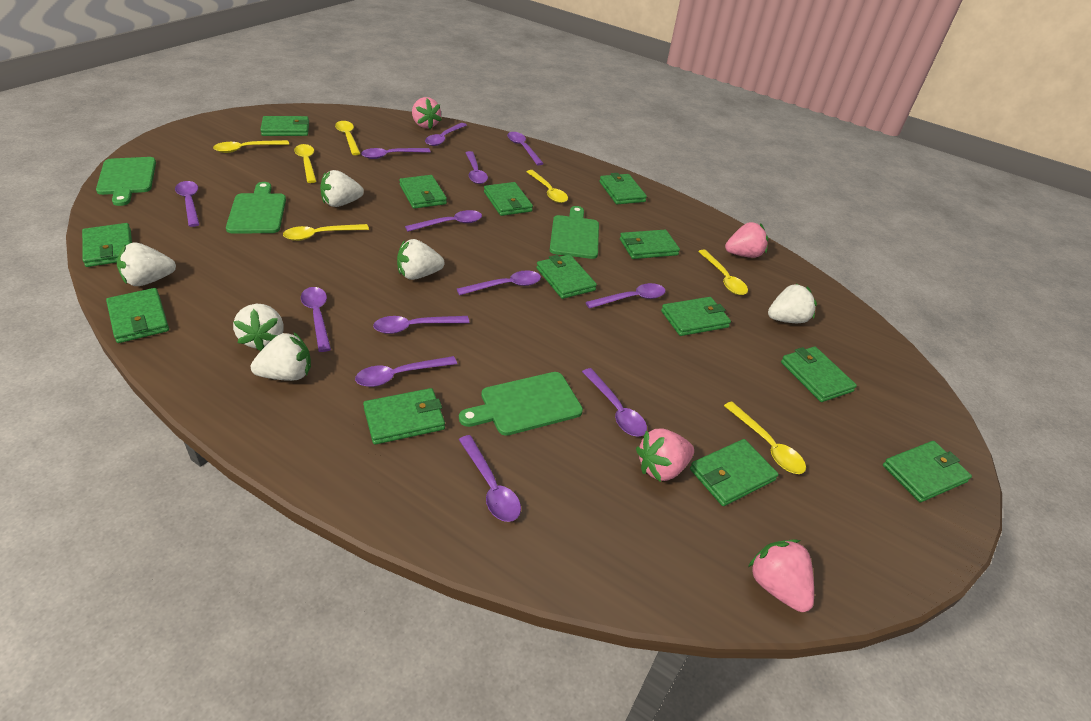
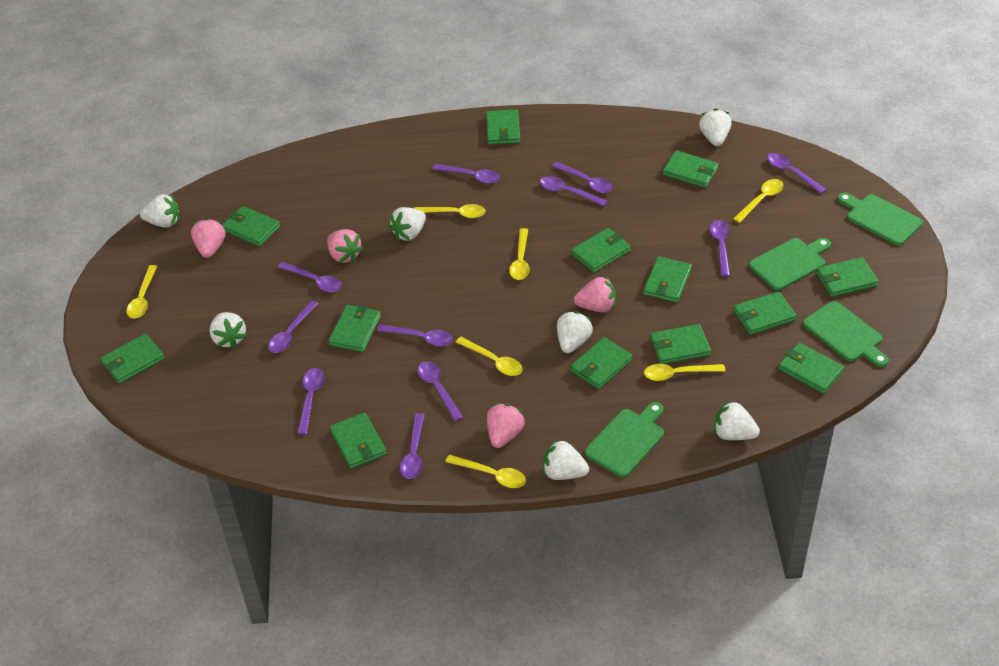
purple spoon: 13 -> 11
white strawberry: 6 -> 7

